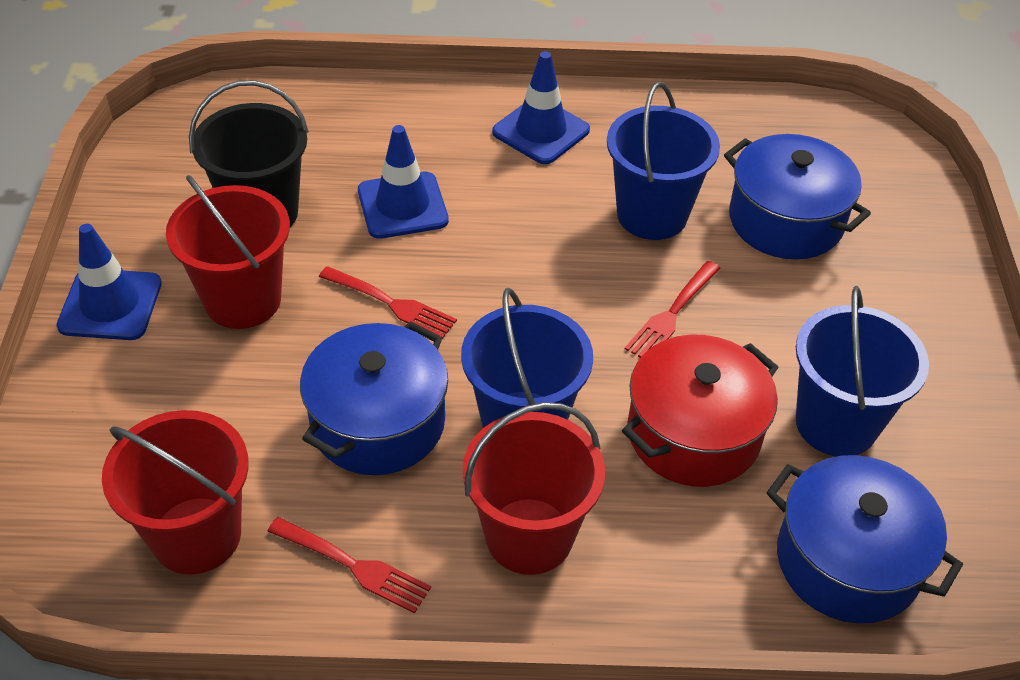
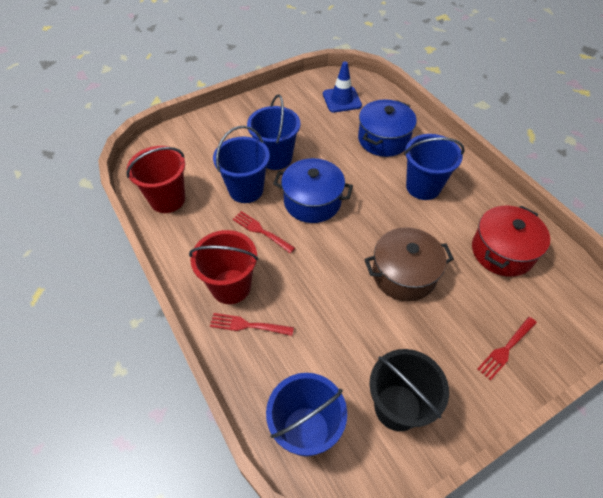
blue bucket: 3 -> 4
blue pot: 3 -> 2
blue traffic cone: 3 -> 1
brown pot: 0 -> 1
red bucket: 3 -> 2

